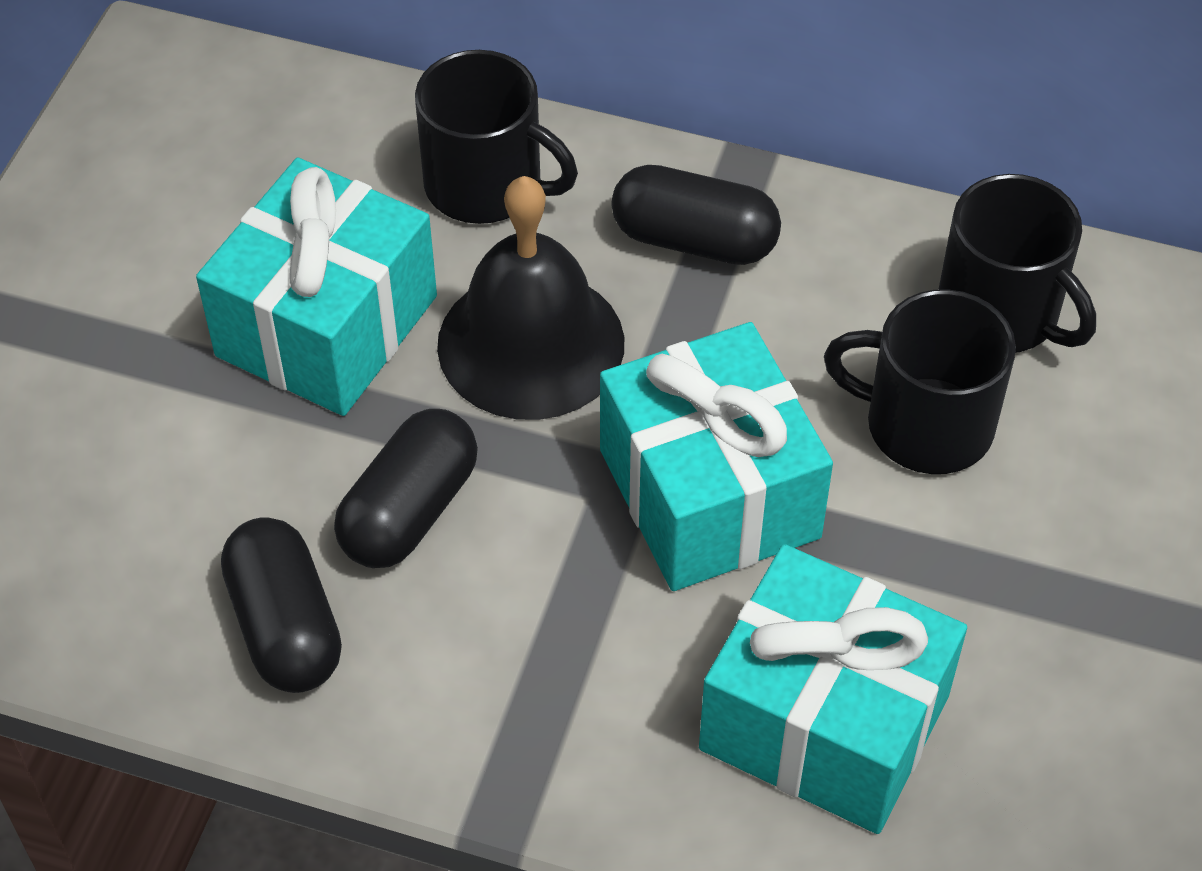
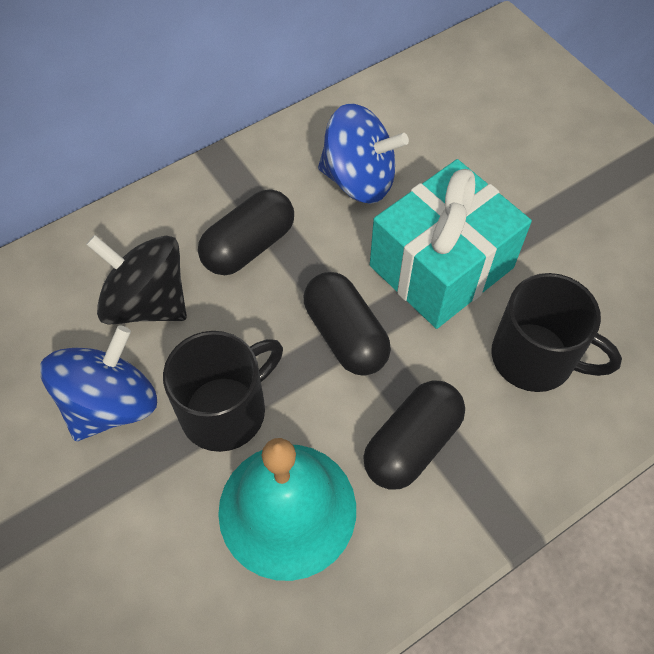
black bell: 1 -> 0
black mug: 3 -> 2
black spinning top: 0 -> 1
blue spinning top: 0 -> 2
turquoise bell: 0 -> 1
turquoise gift: 3 -> 1

